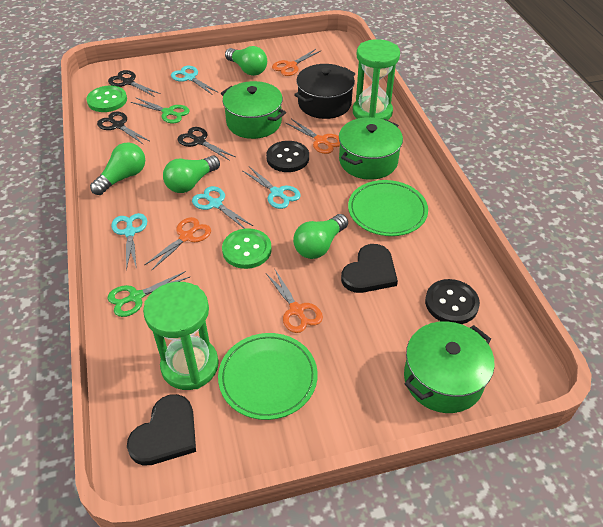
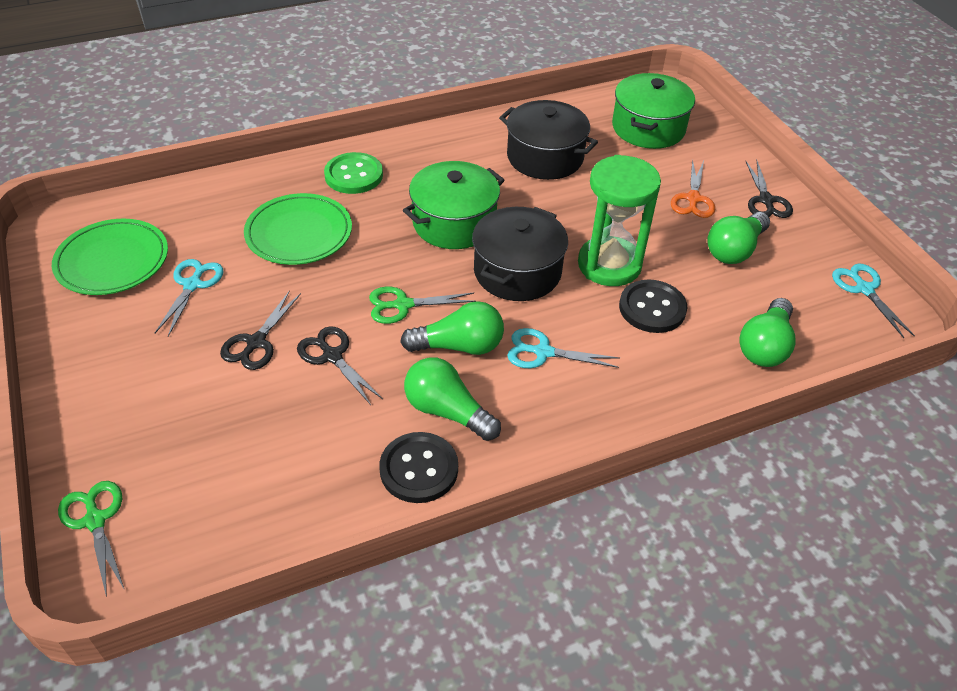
black heart: 2 -> 0
black pot: 1 -> 2
green button: 2 -> 1
green hourglass: 2 -> 1
green pot: 3 -> 2
orange scissors: 4 -> 1
turquoise scissors: 4 -> 3

